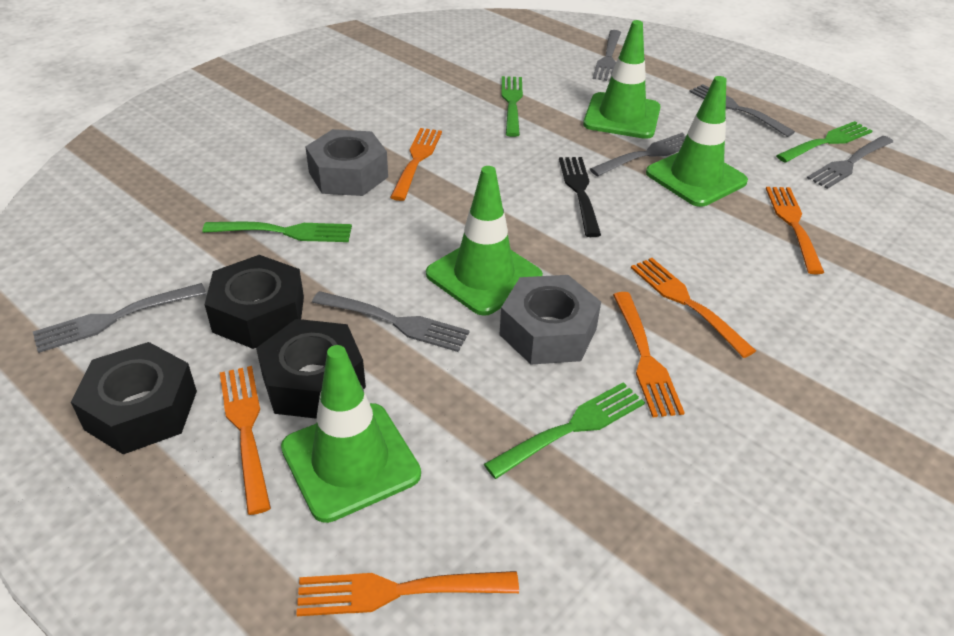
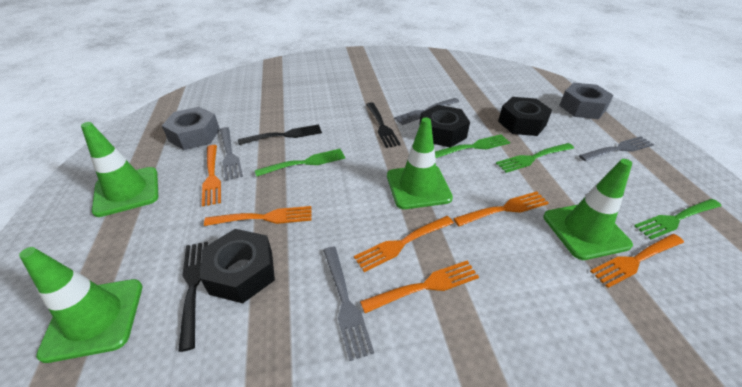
black fork: 1 -> 3
grey fork: 6 -> 4

